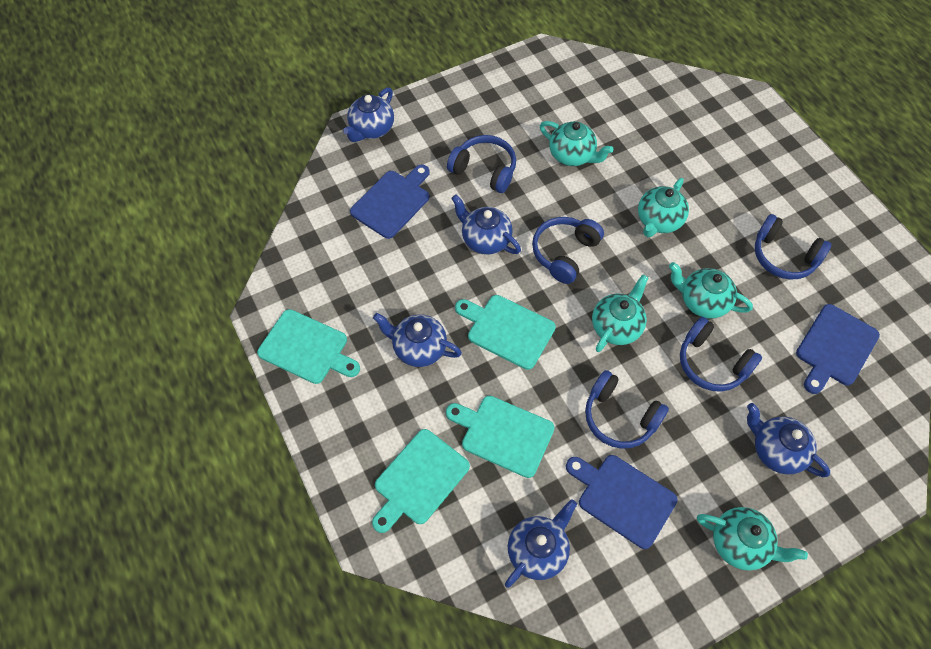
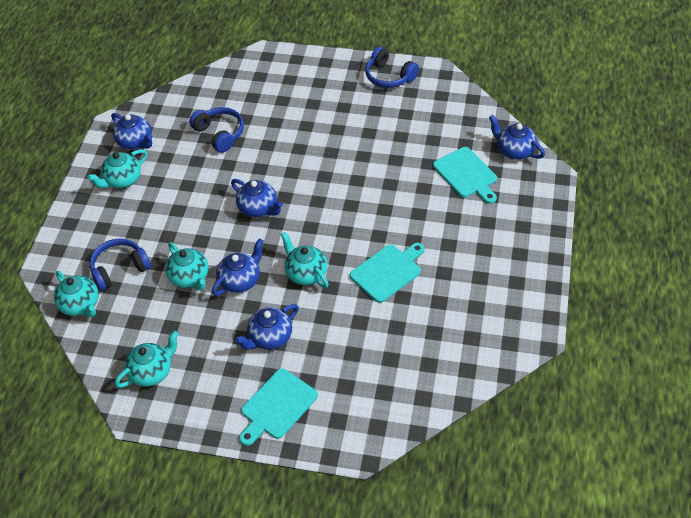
blue cutting board: 3 -> 0
blue headphones: 5 -> 3
turquoise cutting board: 4 -> 3

